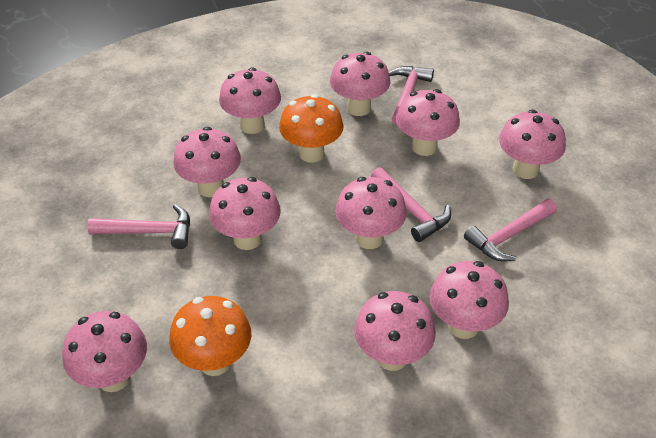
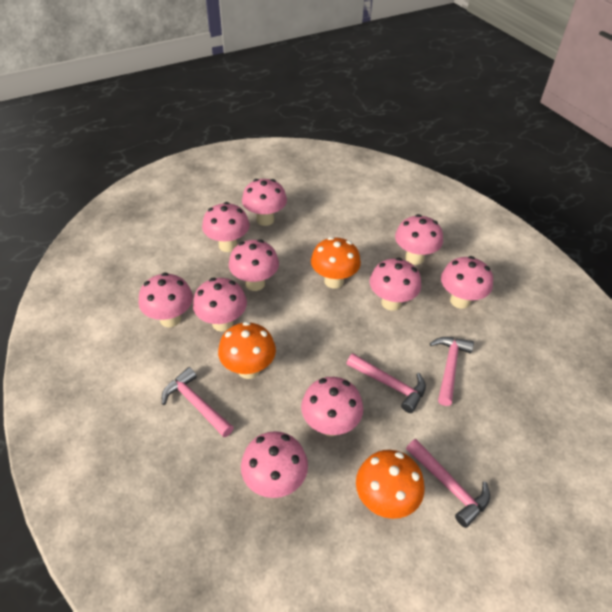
orange mushroom: 2 -> 3

